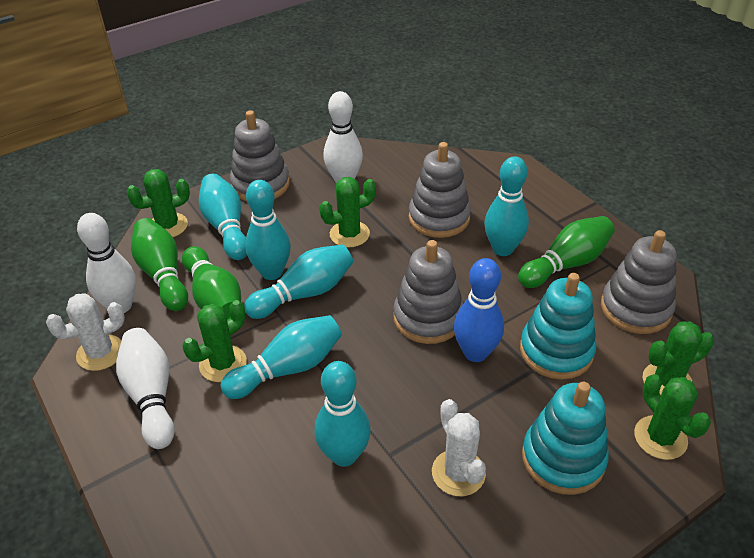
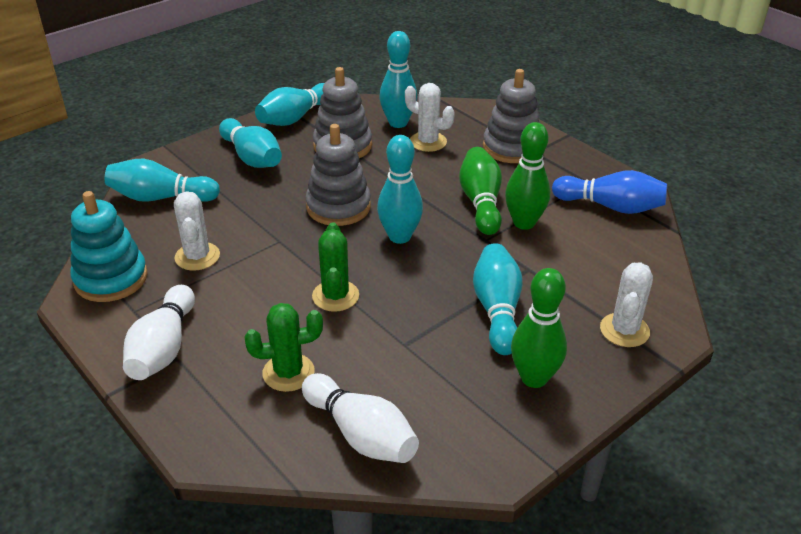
green cactus: 5 -> 2
grey stacking toy: 4 -> 3
turquoise stacking toy: 2 -> 1
white bowling pin: 3 -> 2
white cactus: 2 -> 3

